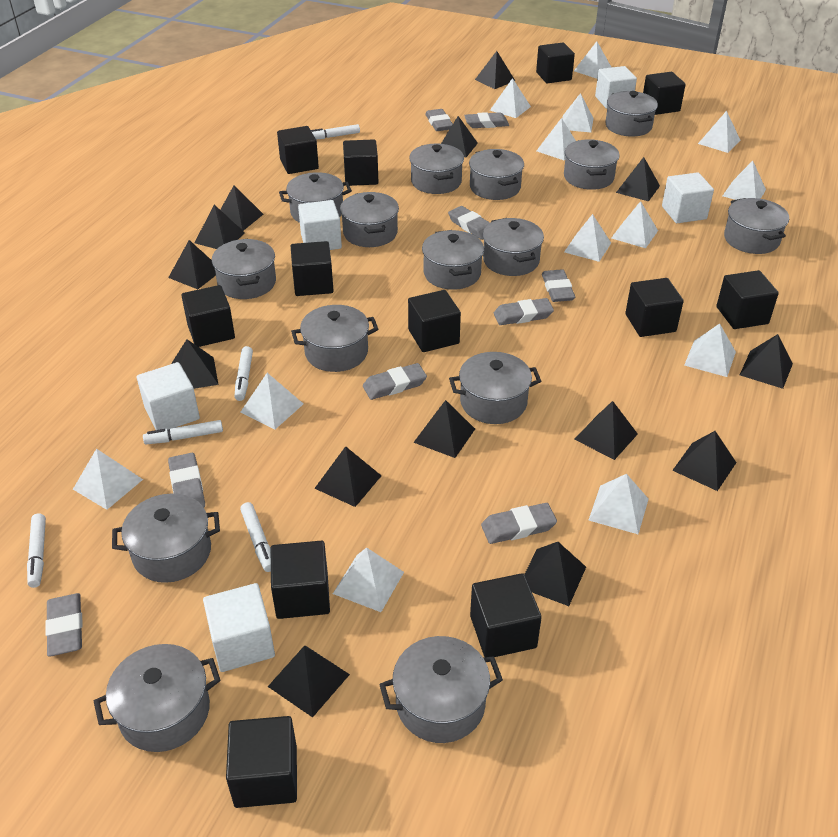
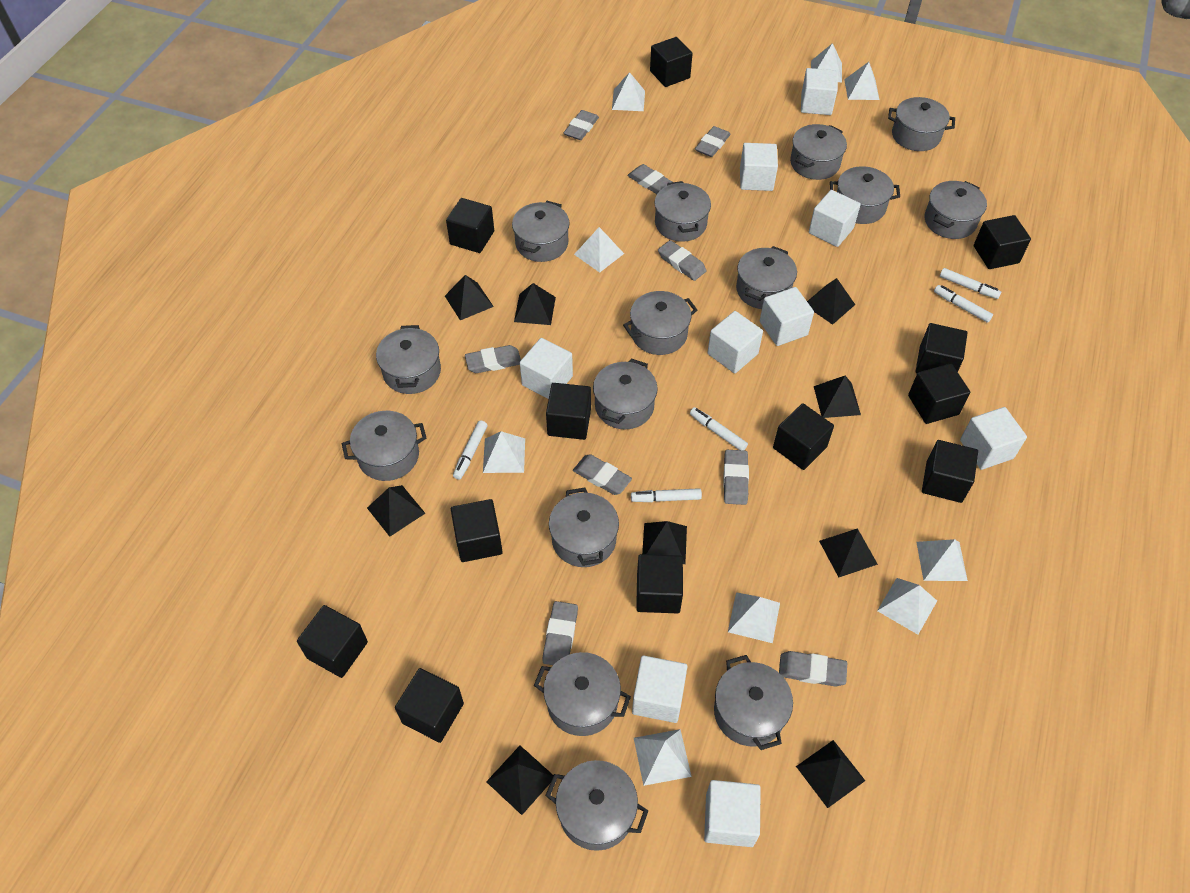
black pyramid: 14 -> 9
white cube: 5 -> 9
white pyramid: 13 -> 9

